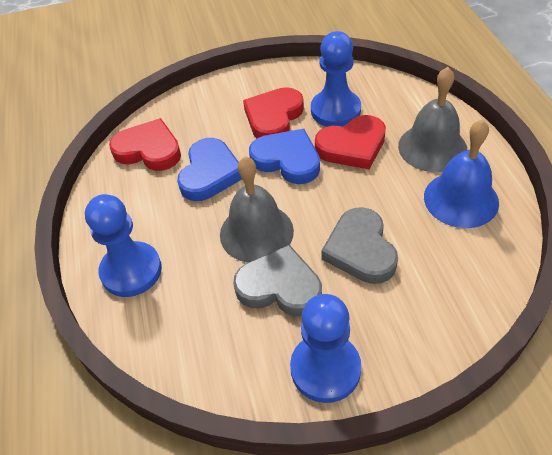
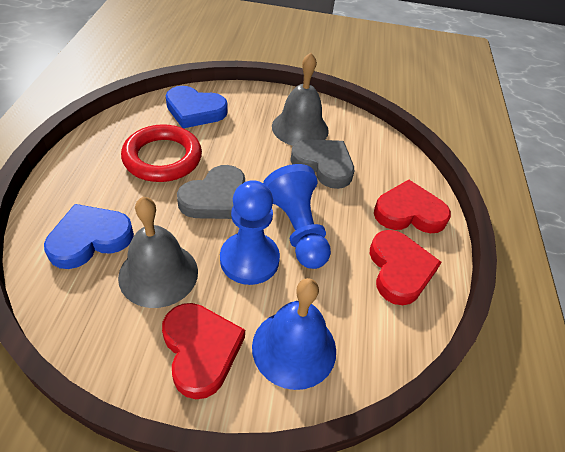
blue pawn: 3 -> 2
red ring: 0 -> 1

